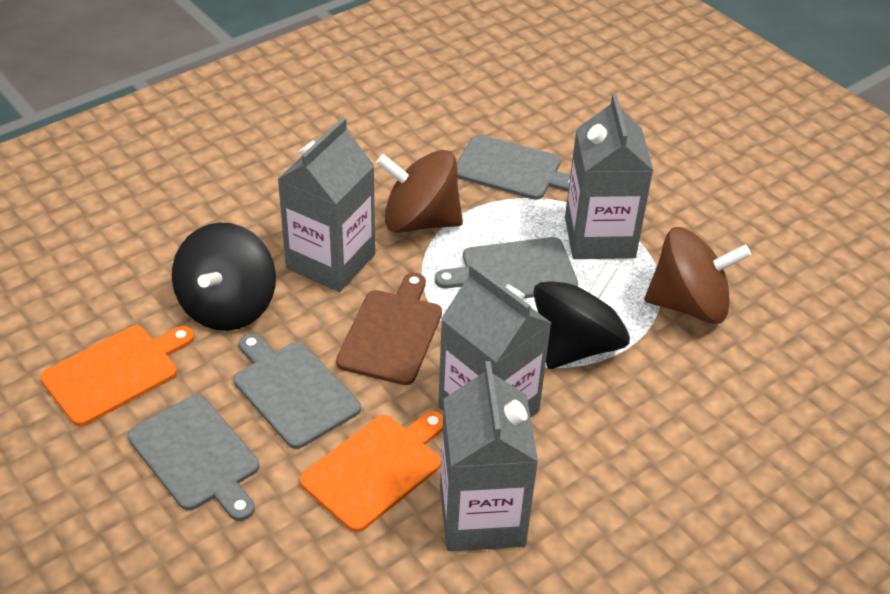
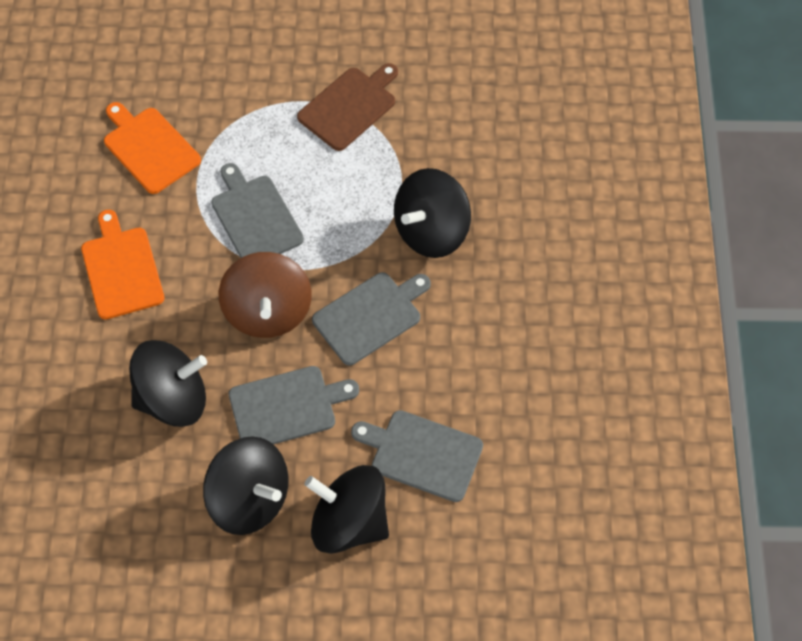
black spinning top: 2 -> 4
brown spinning top: 2 -> 1
grey carton: 4 -> 0

